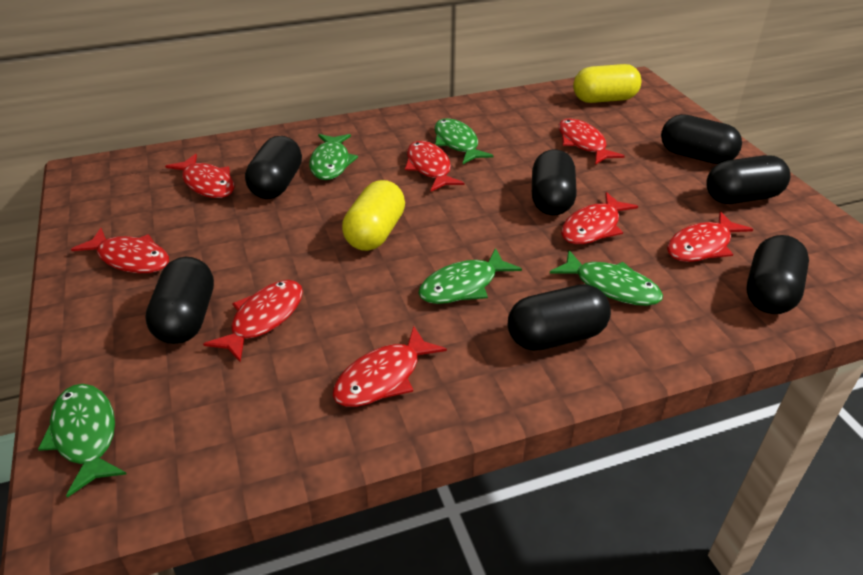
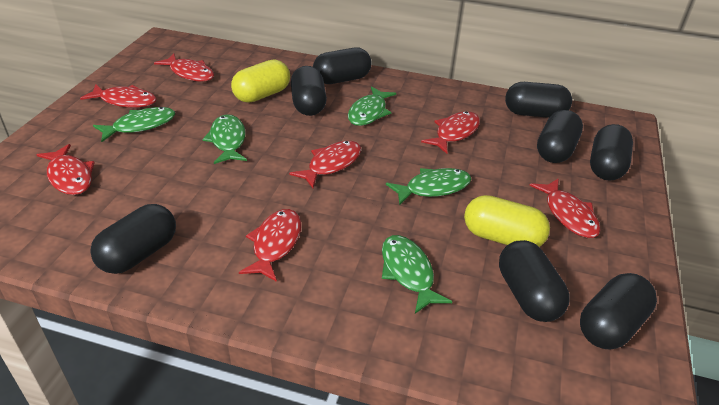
black capsule: 7 -> 8
red fish: 8 -> 7

